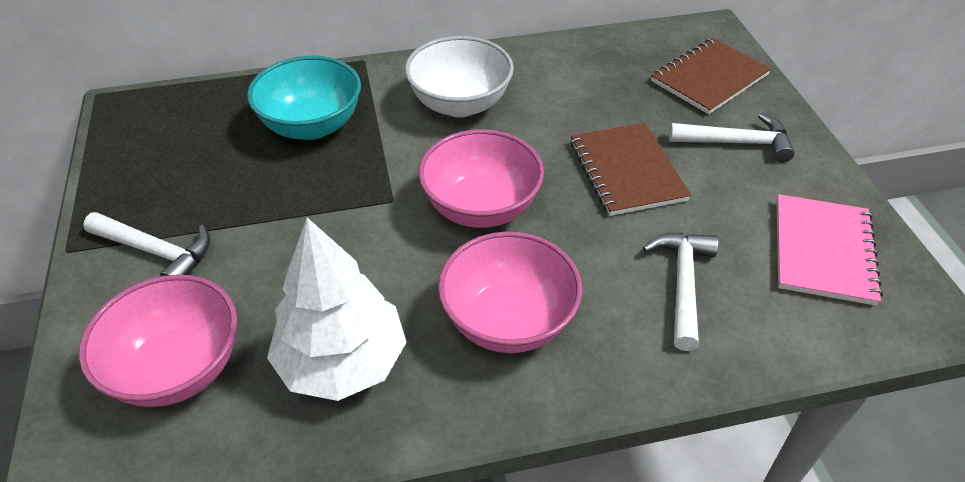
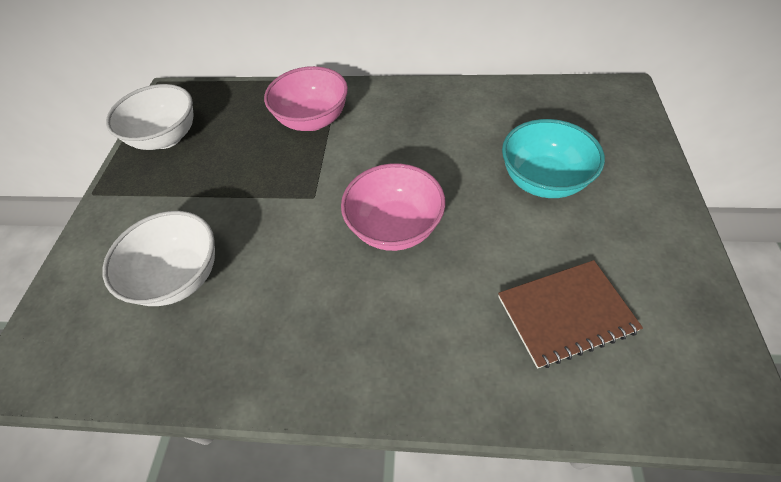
brown notebook: 2 -> 1
pink bowl: 3 -> 2
pink notebook: 1 -> 0
white bowl: 1 -> 2
white hammer: 3 -> 0
white tree: 1 -> 0

